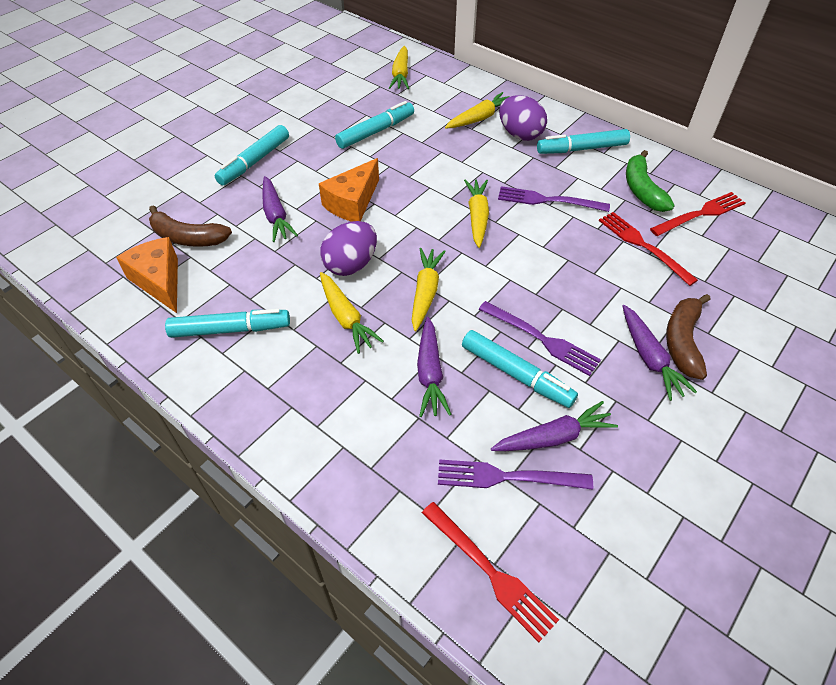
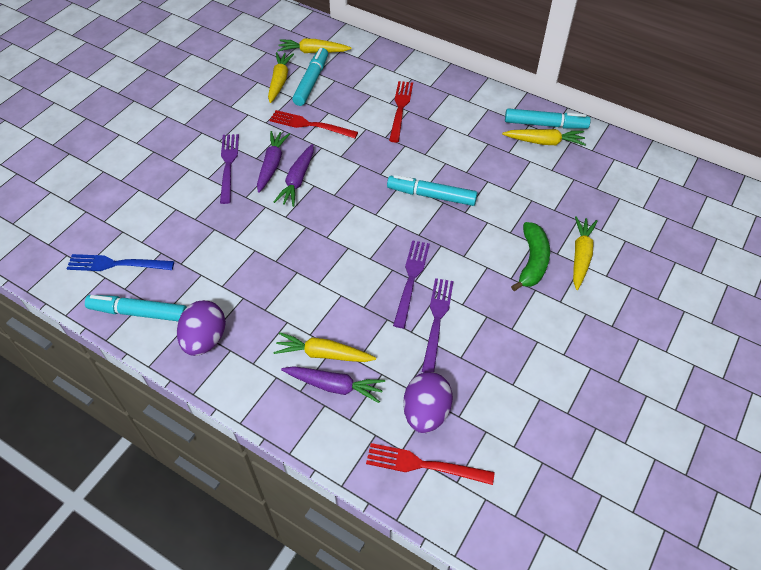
blue fork: 0 -> 1
brown banana: 2 -> 0
orange cheese: 2 -> 0
purple carrot: 4 -> 3
turquoise marker: 5 -> 4

